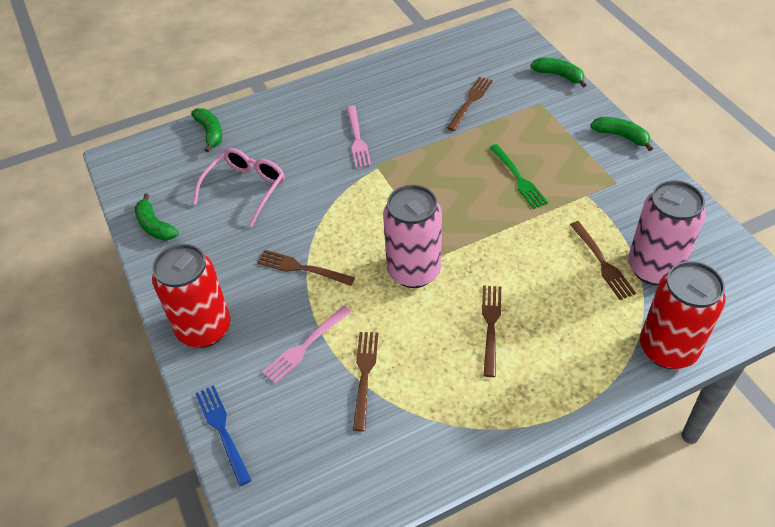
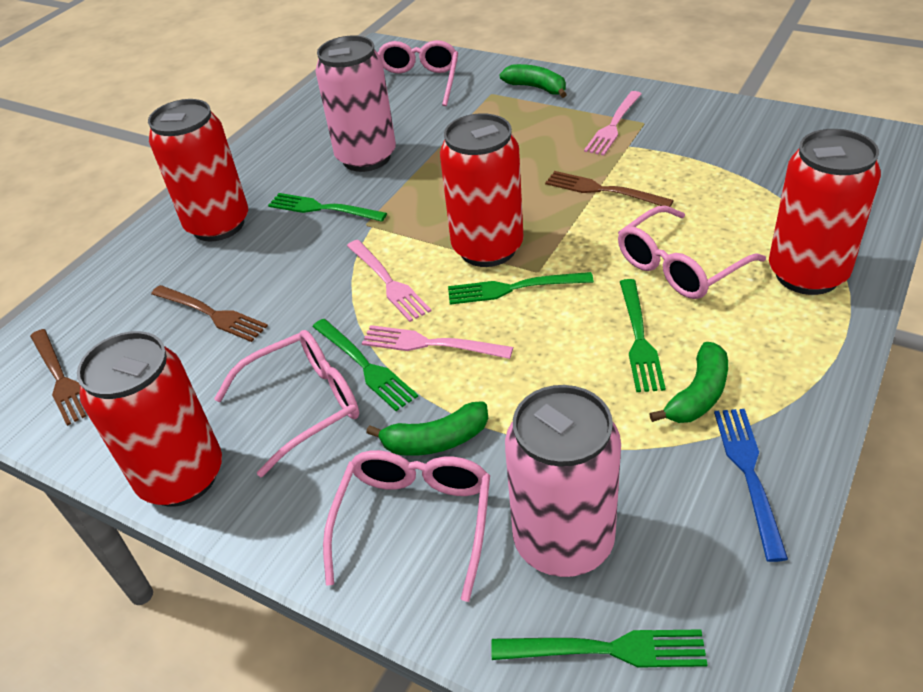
brown fork: 5 -> 3
green banana: 4 -> 3
green fork: 1 -> 5
pink fork: 2 -> 3
pink glasses: 1 -> 4
red can: 2 -> 4

